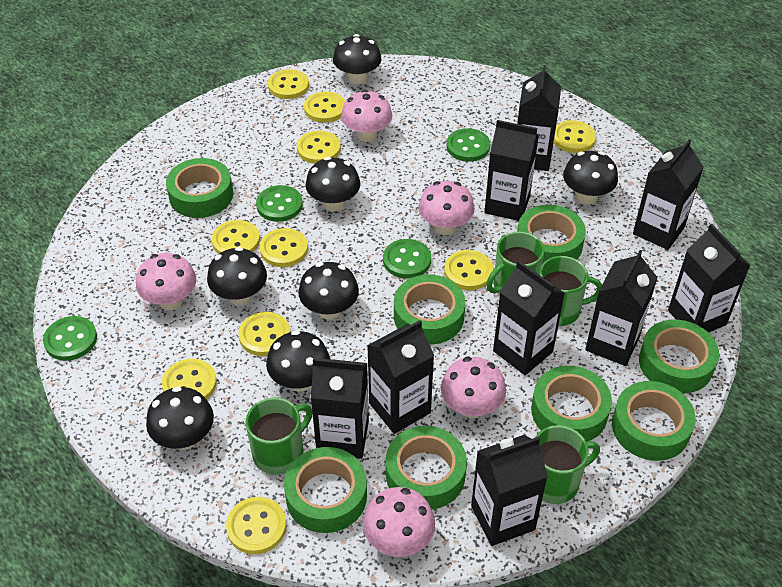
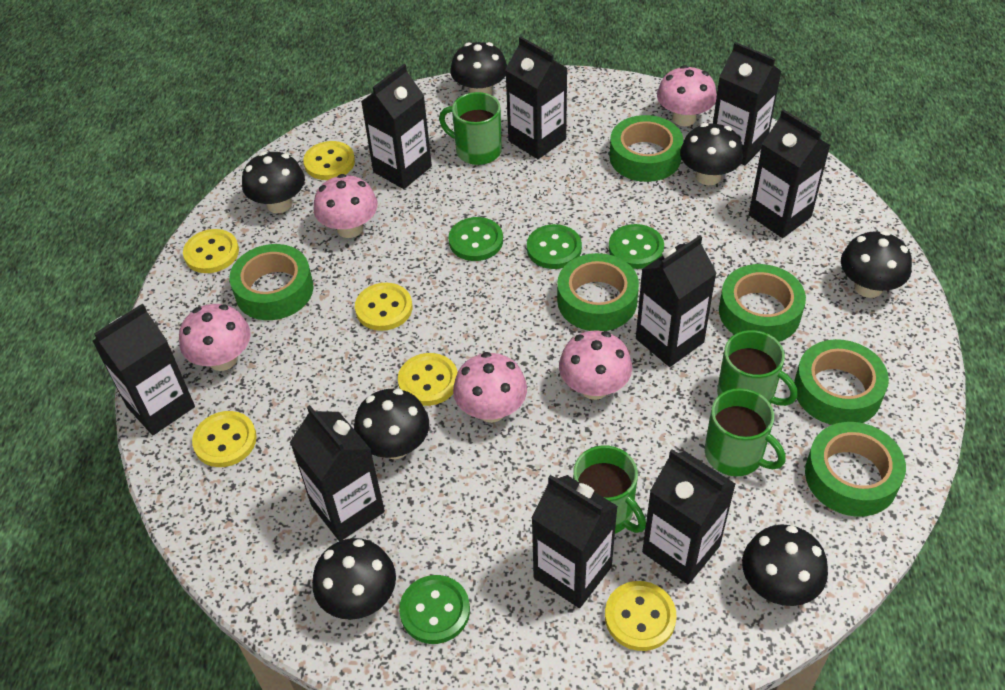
green tape: 8 -> 6
yellow button: 10 -> 6

